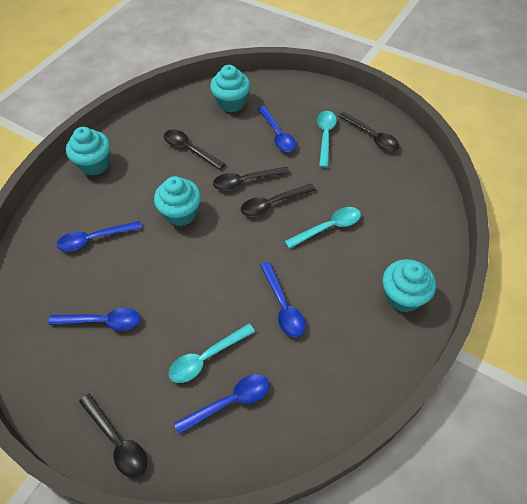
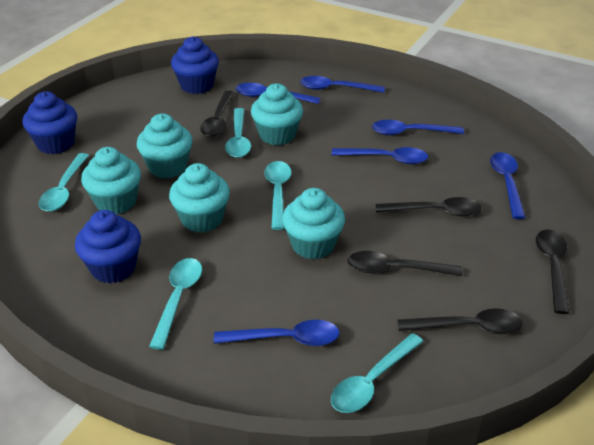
blue cupcake: 0 -> 3
blue spoon: 5 -> 6
turquoise cupcake: 4 -> 5
turquoise spoon: 3 -> 5

